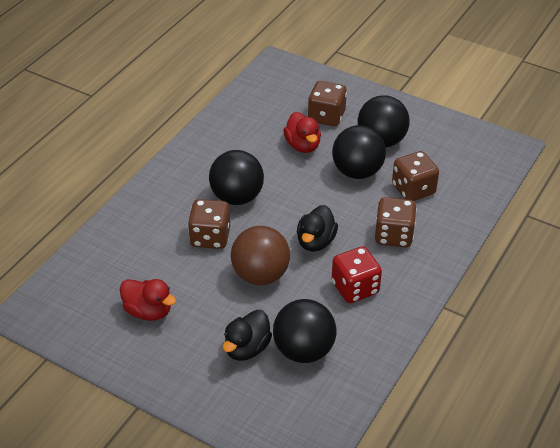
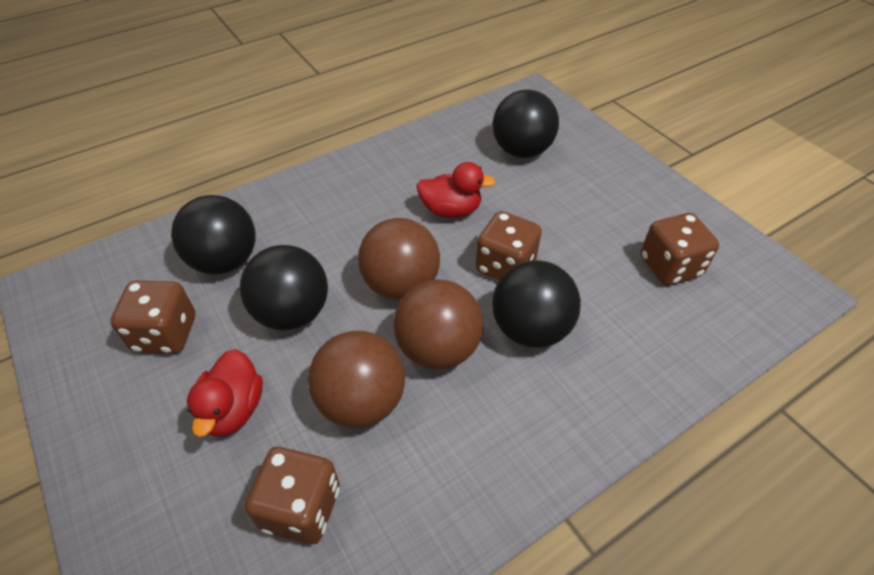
black duck: 2 -> 0
brown ball: 1 -> 3
red dice: 1 -> 0

